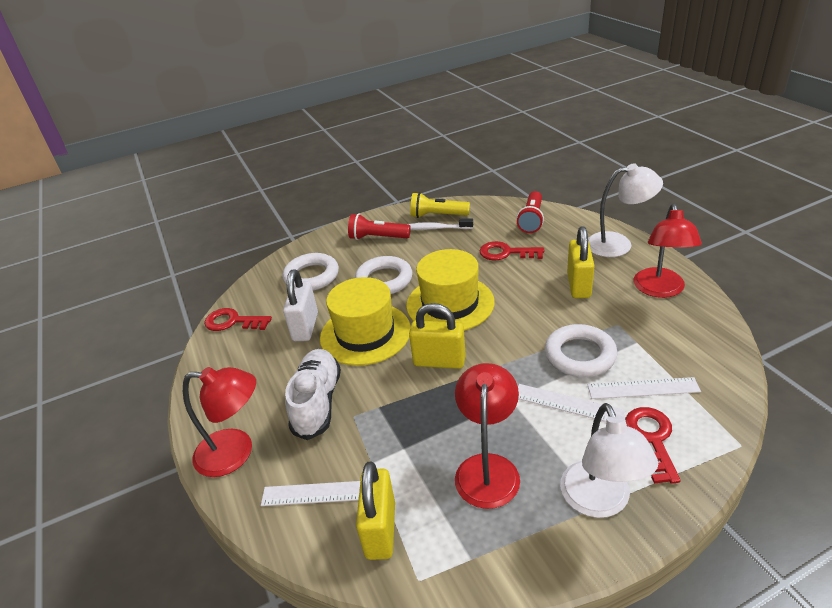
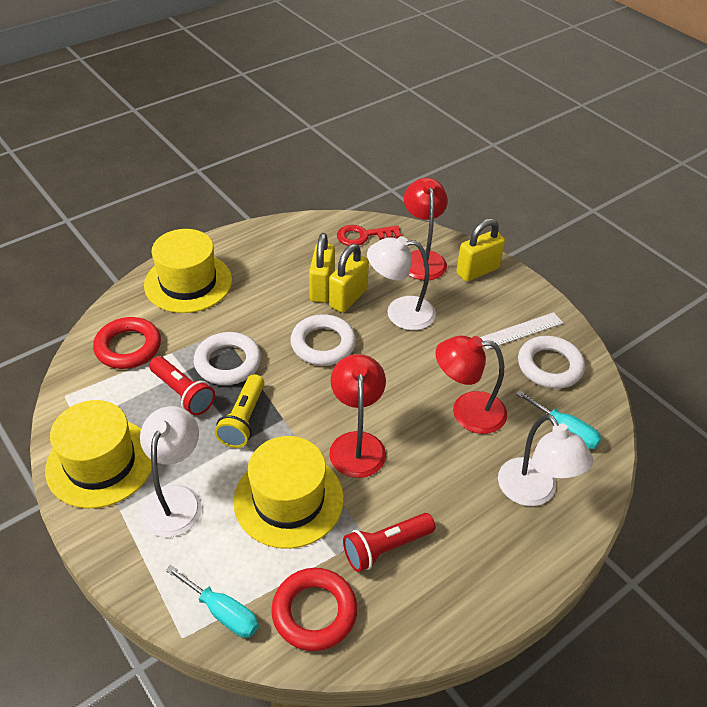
red key: 3 -> 1
red ring: 0 -> 2
turquoise screwdriver: 0 -> 2
white lamp: 2 -> 3
white padlock: 1 -> 0
white ruler: 3 -> 1
white shoe: 1 -> 0
white toothbrush: 1 -> 0
yellow hat: 2 -> 3

